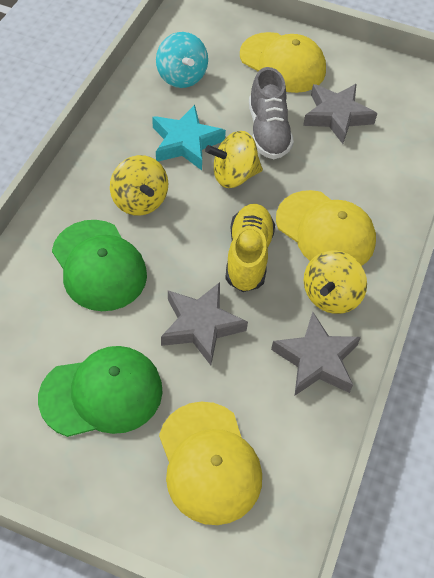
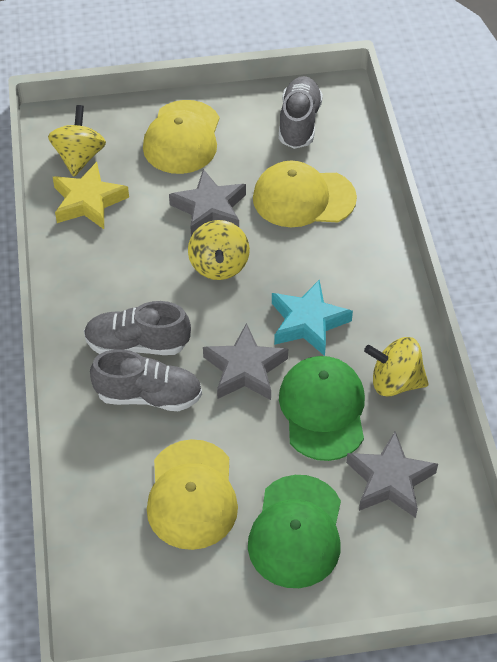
grey shoe: 1 -> 3
turquoise spinning top: 1 -> 0
yellow shoe: 1 -> 0
yellow star: 0 -> 1

